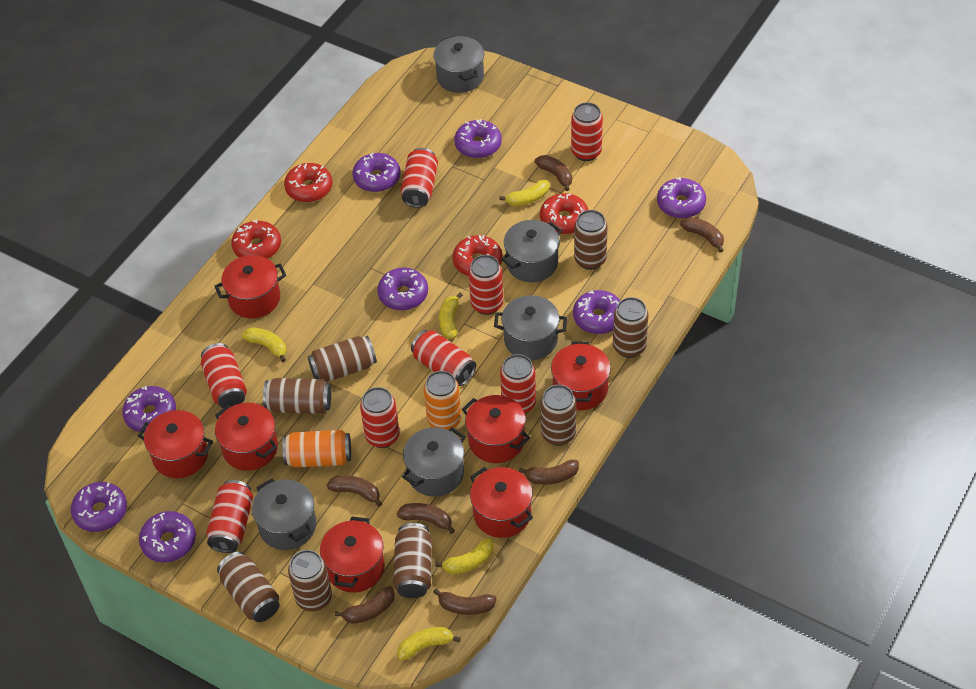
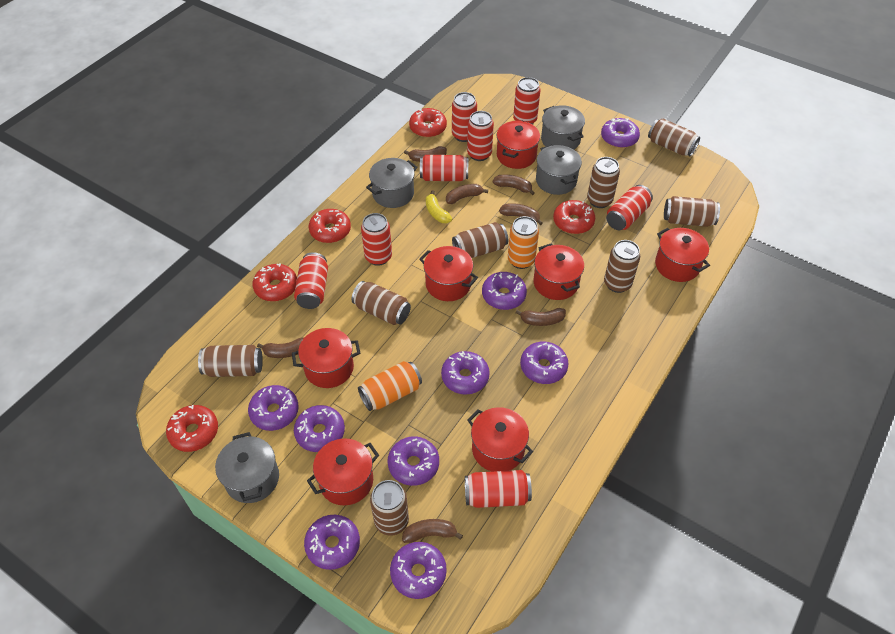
grey pot: 5 -> 4
purple donut: 8 -> 9
red donut: 4 -> 5
yellow banana: 5 -> 1

